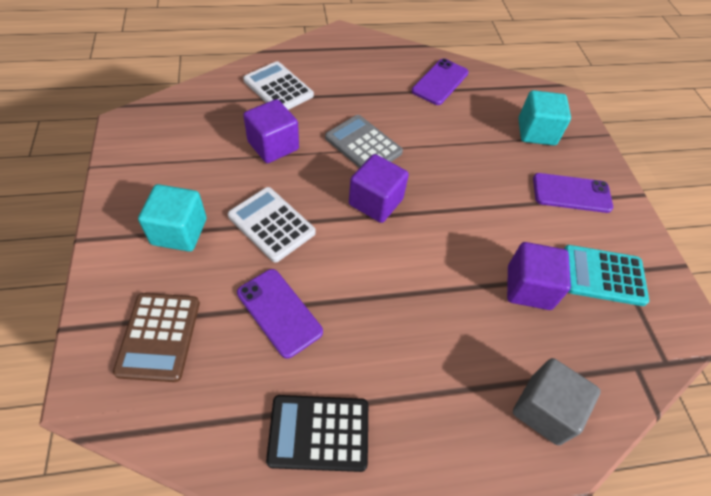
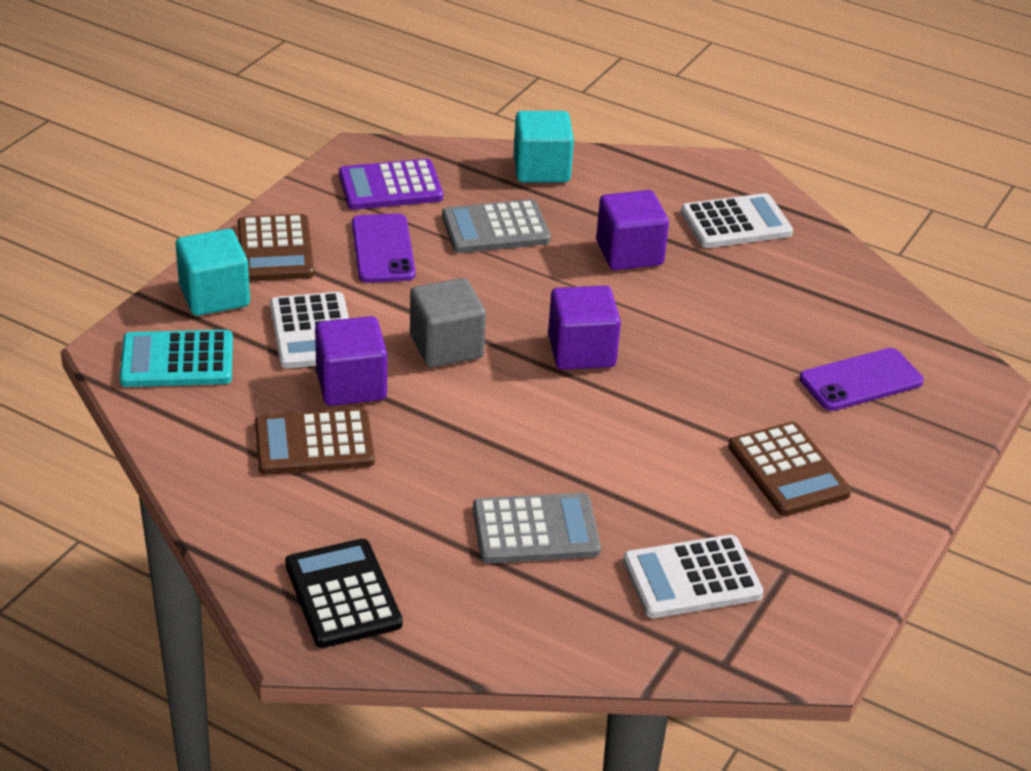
brown calculator: 1 -> 3
grey calculator: 1 -> 2
purple calculator: 0 -> 1
purple phone: 3 -> 2
white calculator: 2 -> 3

